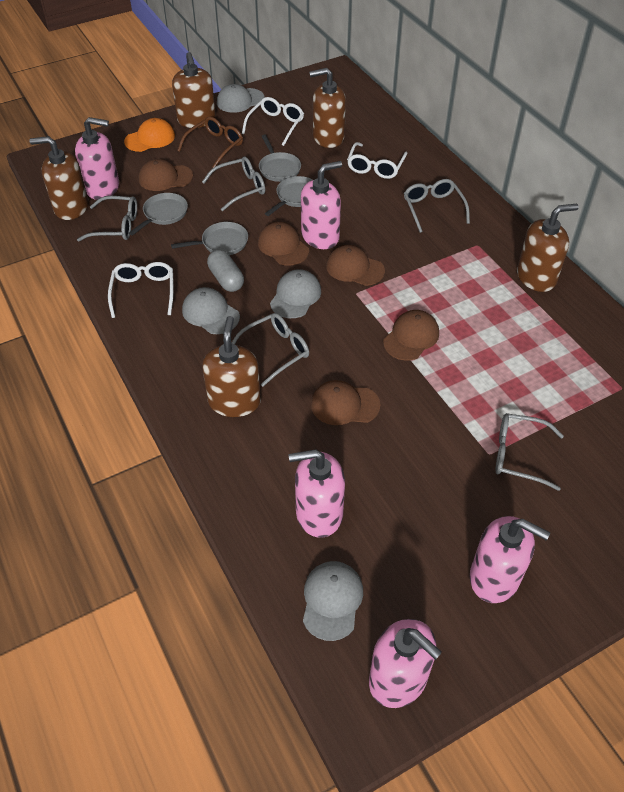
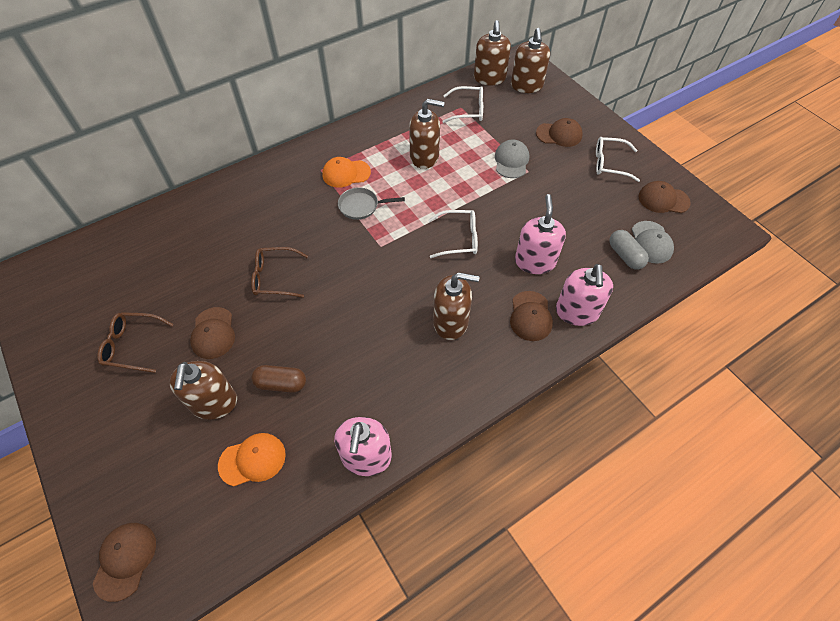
brown capsule: 0 -> 1
brown glasses: 1 -> 2
grey cap: 4 -> 2
grey glasses: 5 -> 0
grey pan: 4 -> 1
orange cap: 1 -> 2
pink soap dispenser: 5 -> 3

